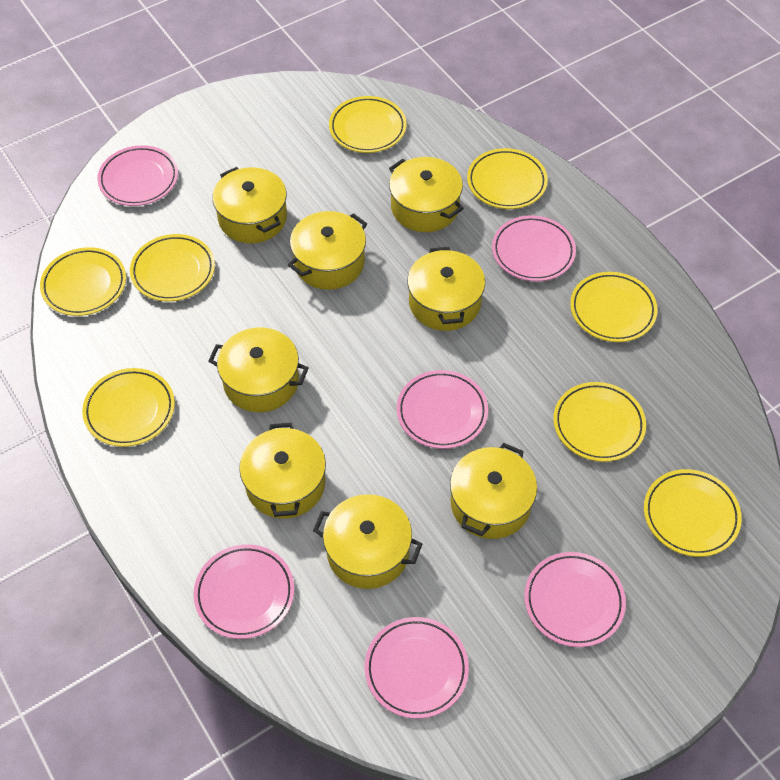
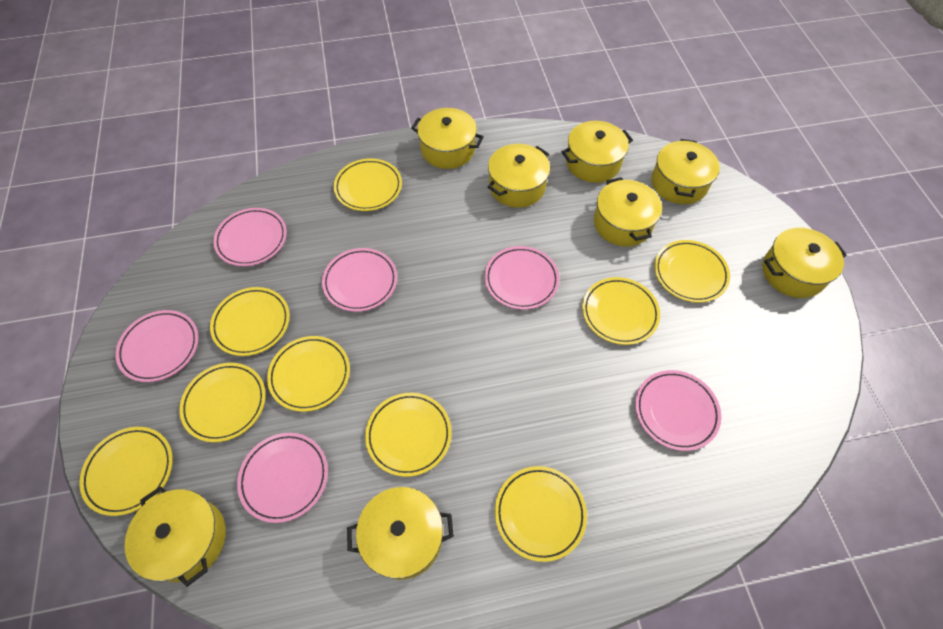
yellow plate: 8 -> 9

